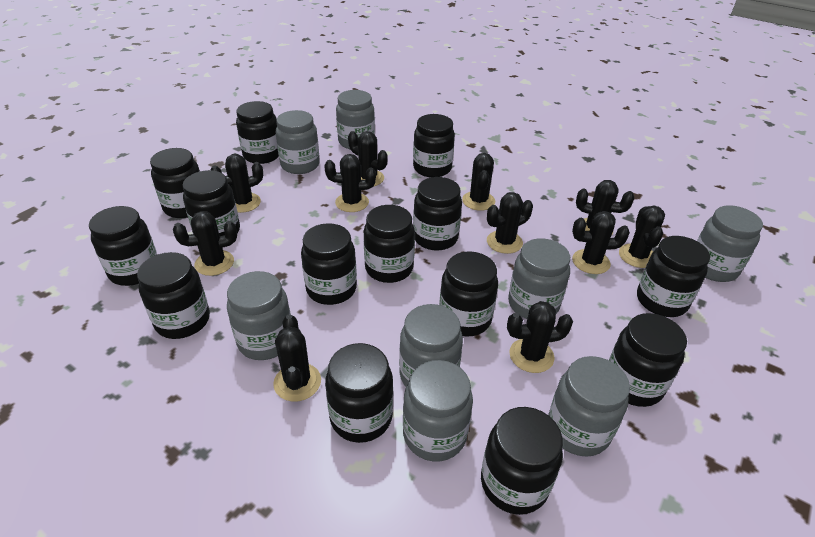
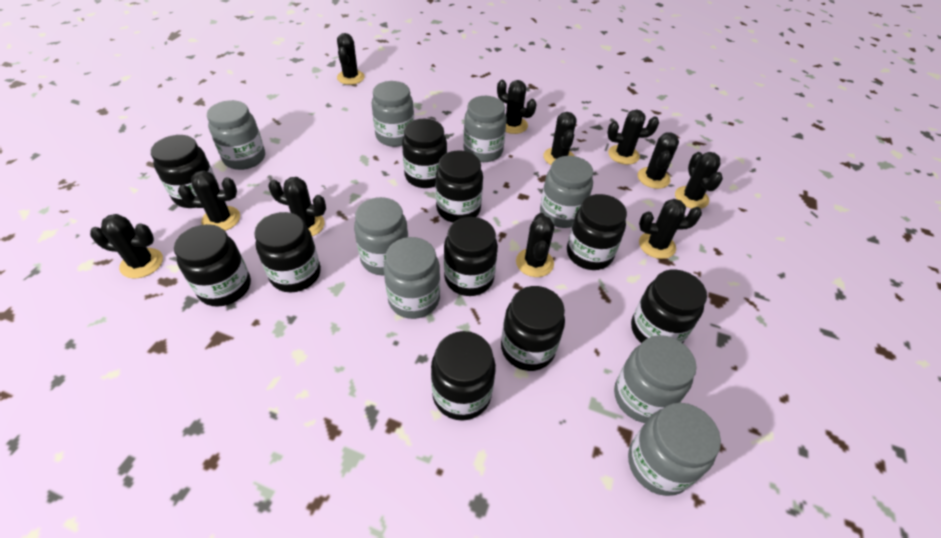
black jar: 14 -> 10

